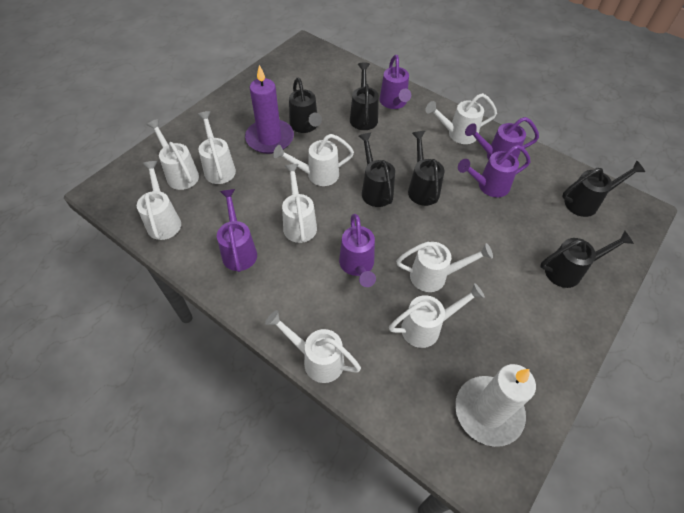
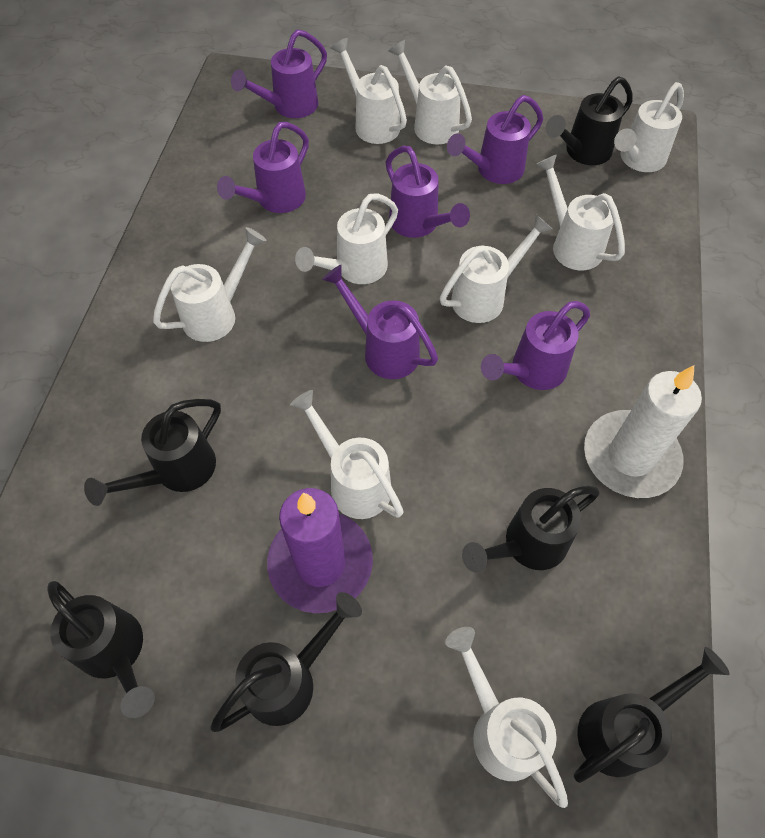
purple watering can: 5 -> 6

